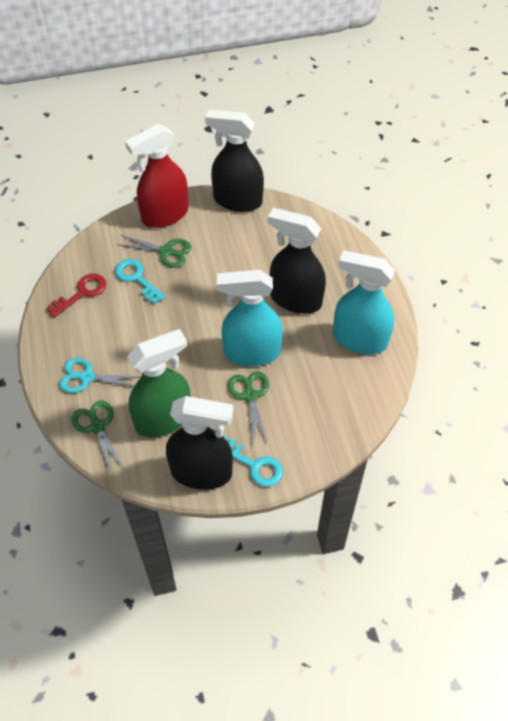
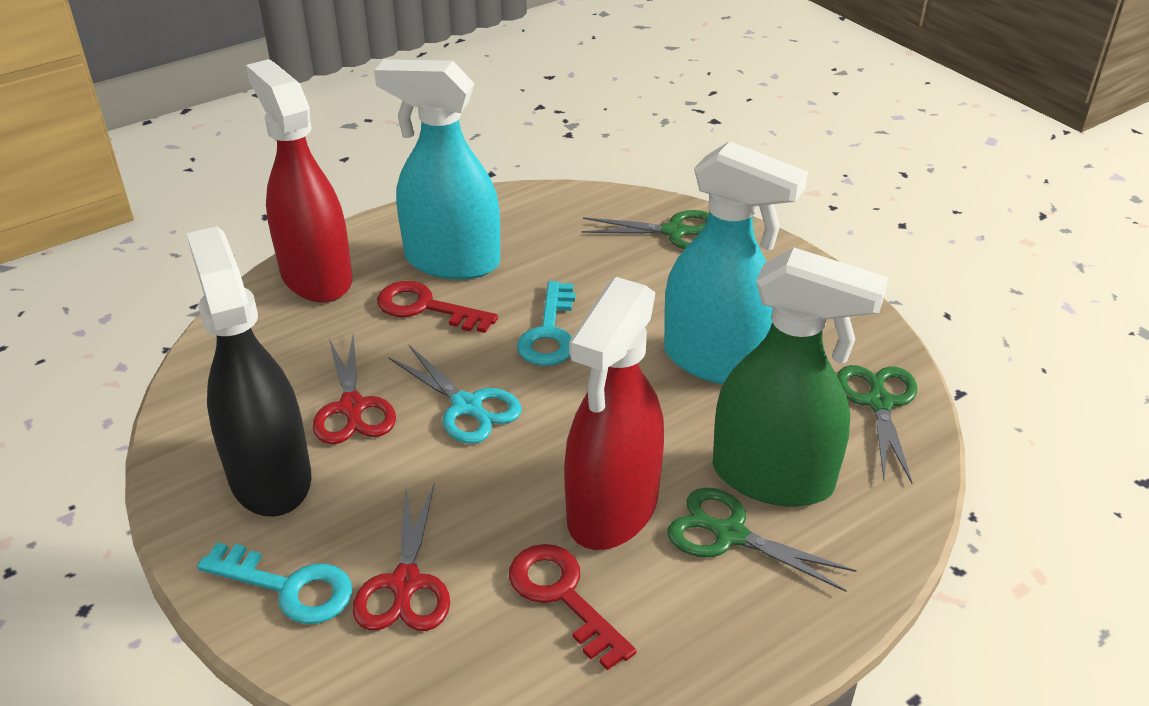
black spray bottle: 3 -> 1
red key: 1 -> 2
red scissors: 0 -> 2
red spray bottle: 1 -> 2

